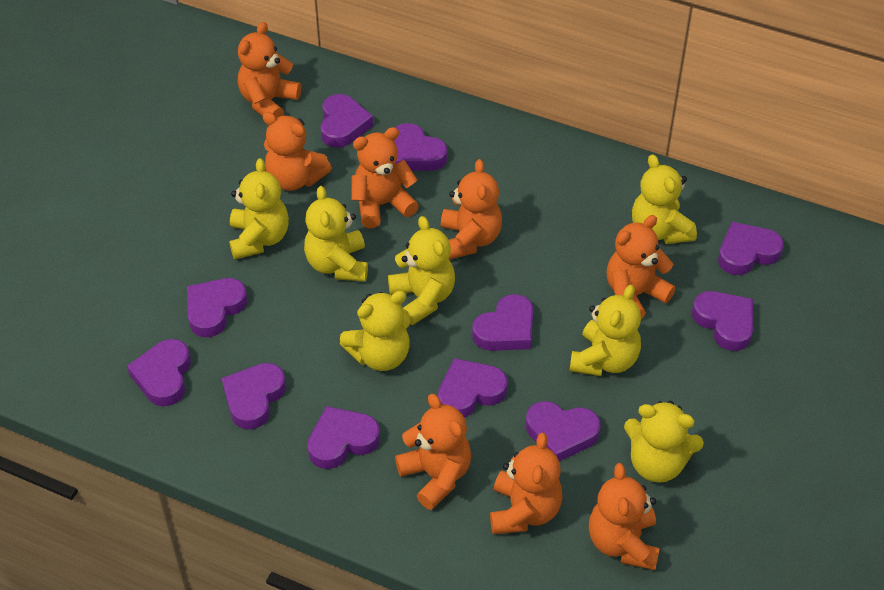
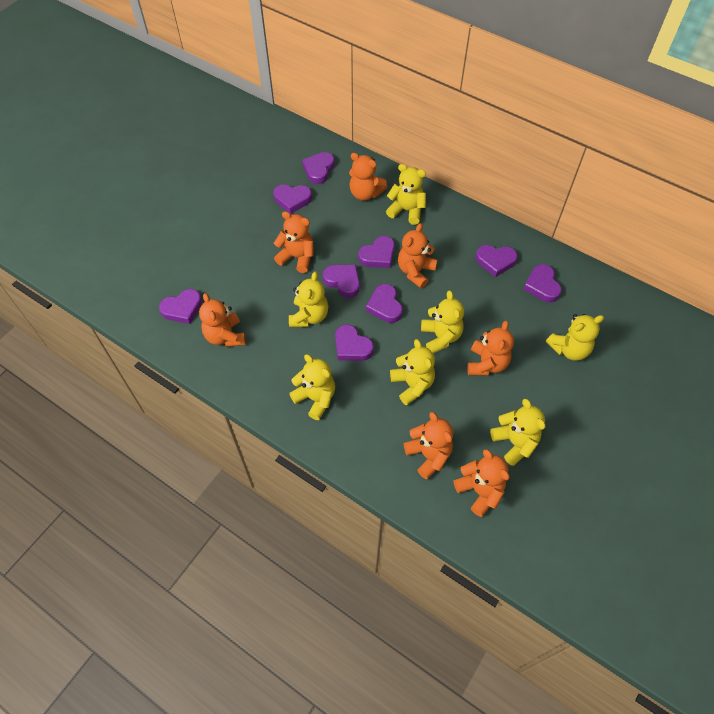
orange teddy bear: 8 -> 7
purple heart: 11 -> 9

